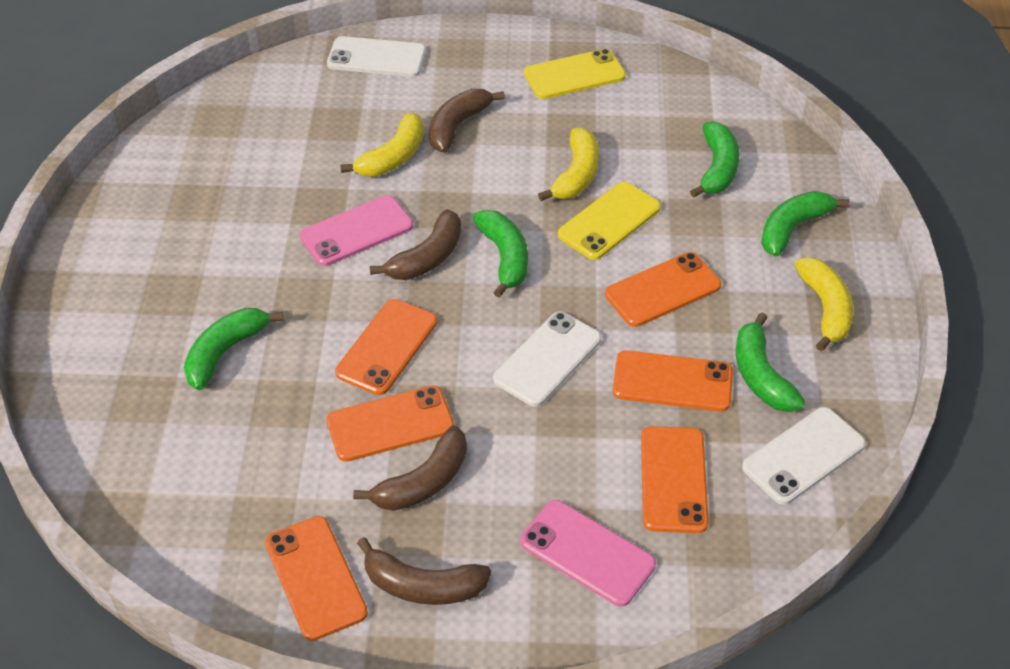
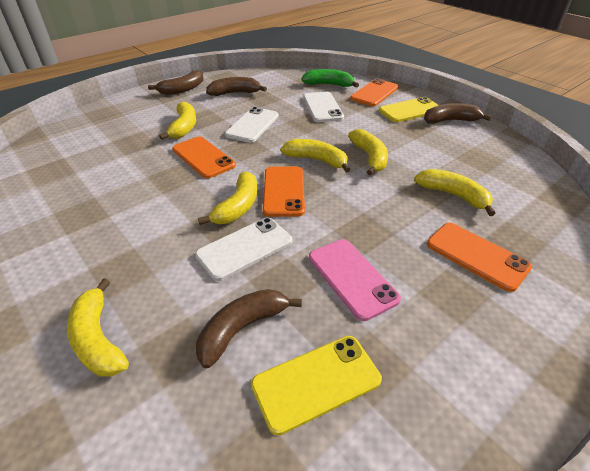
green banana: 5 -> 1
orange phone: 6 -> 4
pink phone: 2 -> 1
yellow banana: 3 -> 6

